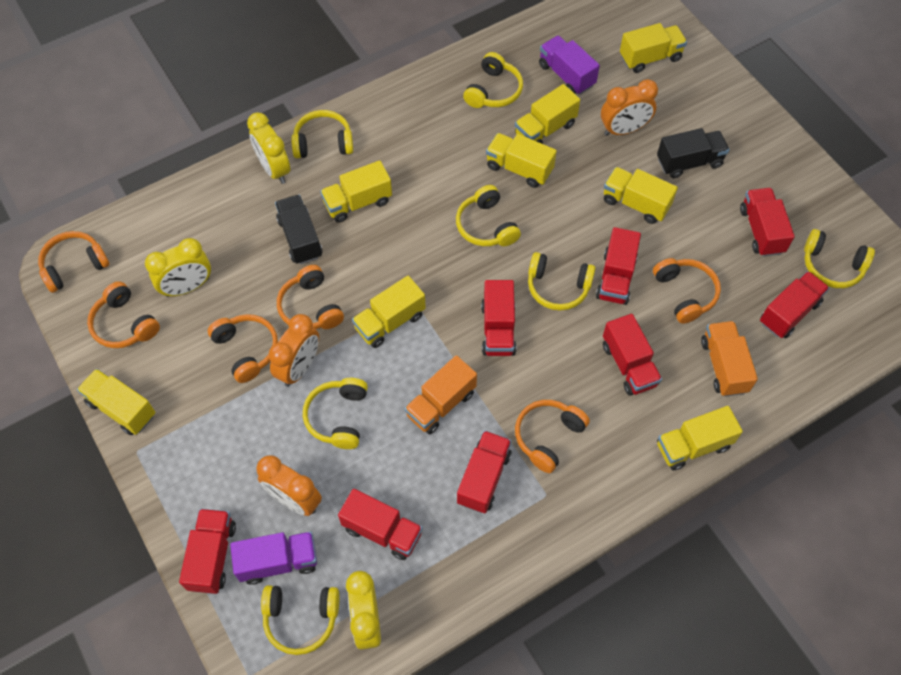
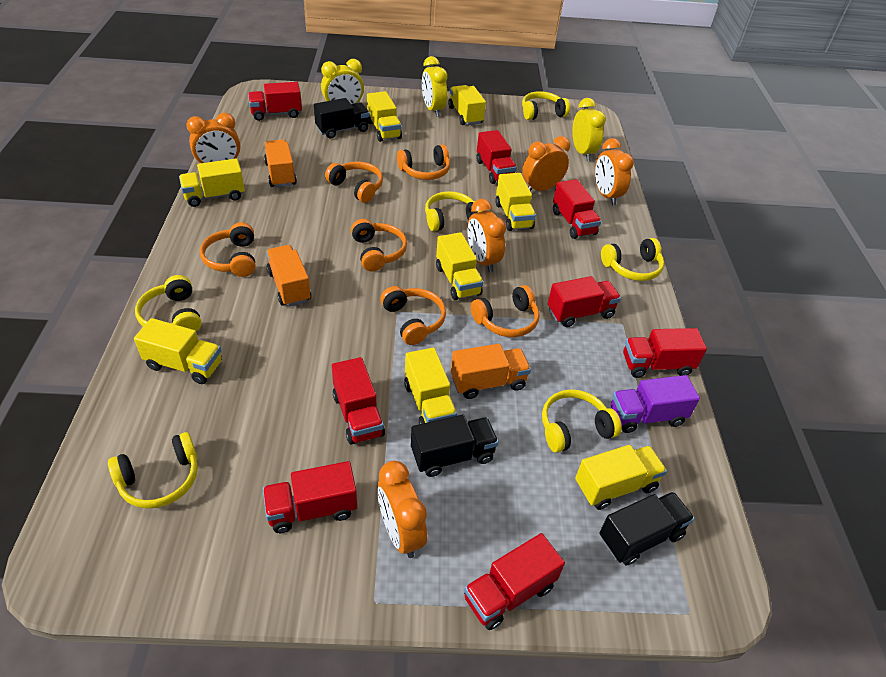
black truck: 2 -> 3
orange clock: 3 -> 5
orange truck: 2 -> 3
purple truck: 2 -> 1
yellow headphones: 7 -> 6

